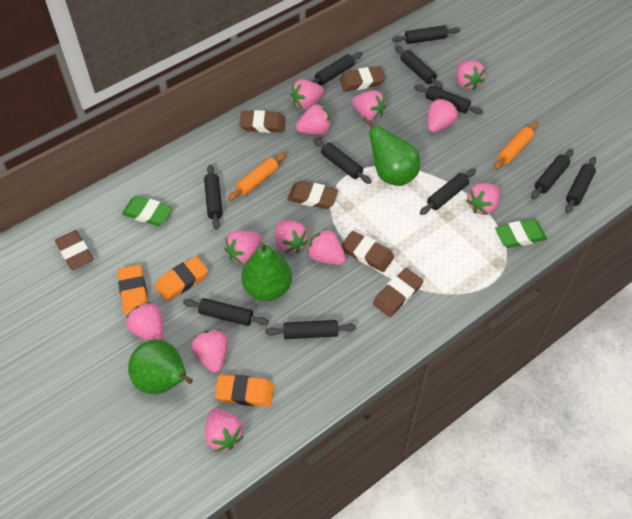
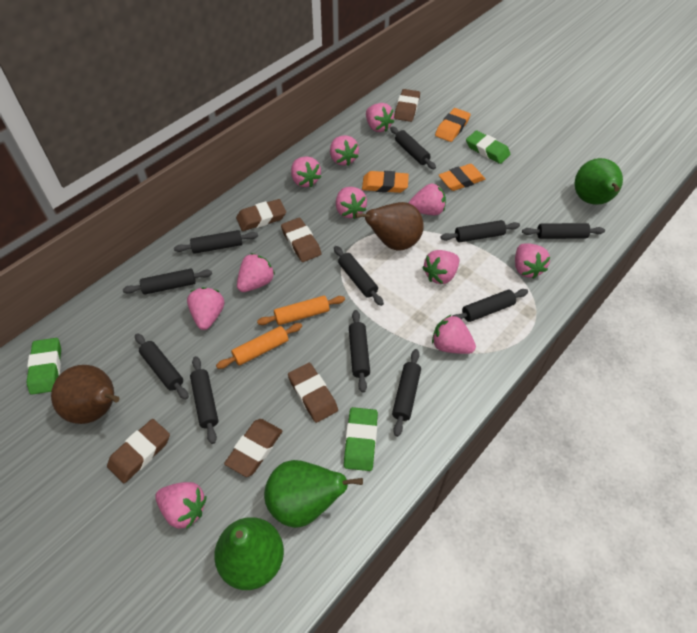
brown pear: 0 -> 2
green eraser: 2 -> 3
pink strawberry: 12 -> 11

